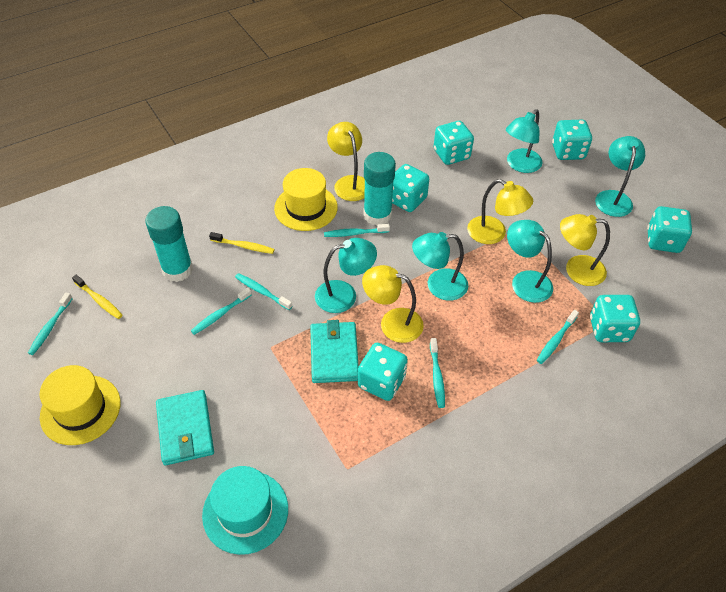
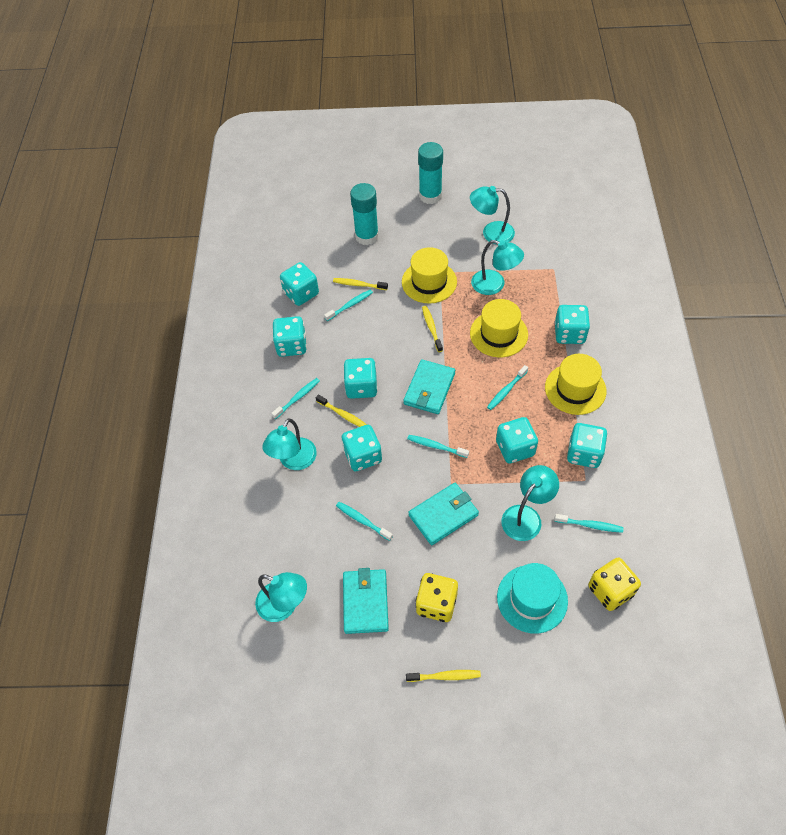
turquoise dice: 6 -> 7
turquoise wallet: 2 -> 3
yellow dice: 0 -> 2
yellow hat: 2 -> 3
yellow lamp: 4 -> 0
yellow toothbrush: 2 -> 4

